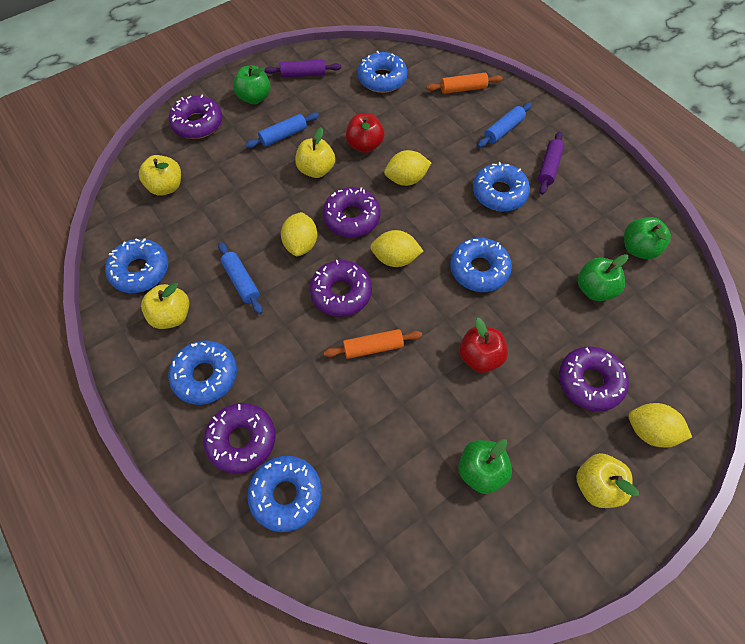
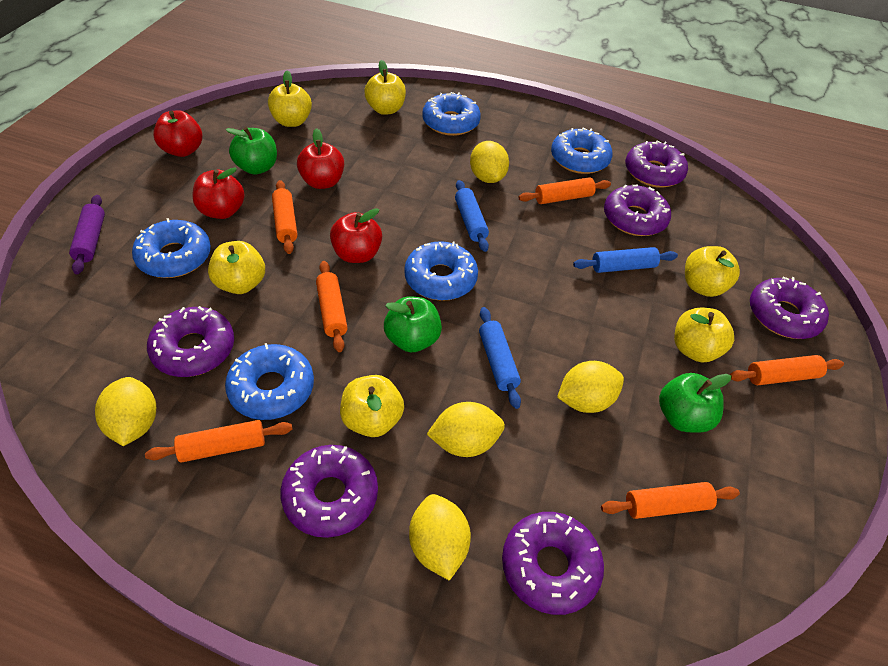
blue donut: 6 -> 5
green apple: 4 -> 3
orange rolling pin: 2 -> 6
purple donut: 5 -> 6
purple rolling pin: 2 -> 1
red apple: 2 -> 4
yellow apple: 4 -> 6
yellow lemon: 4 -> 5

